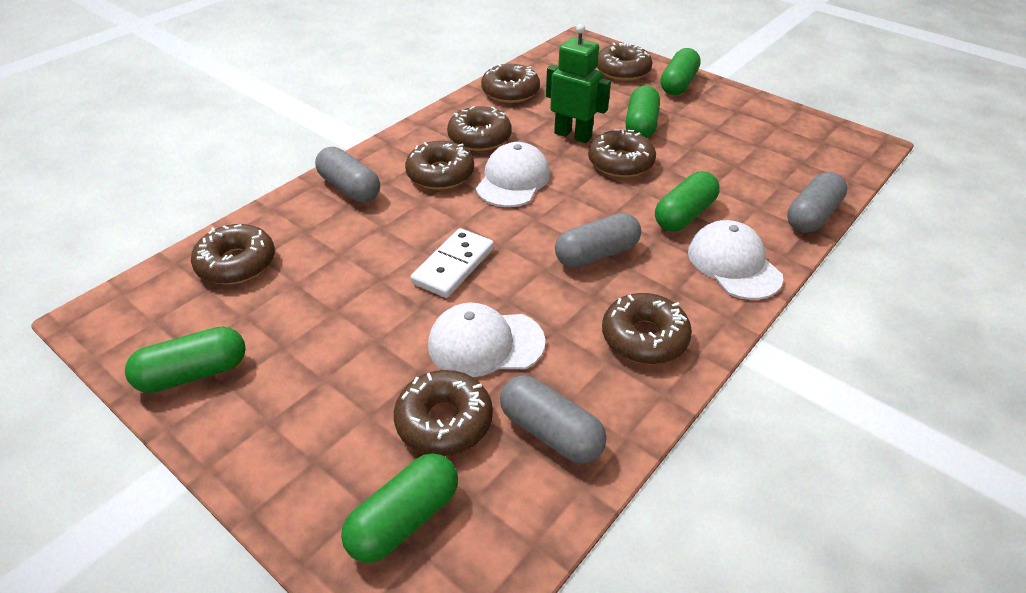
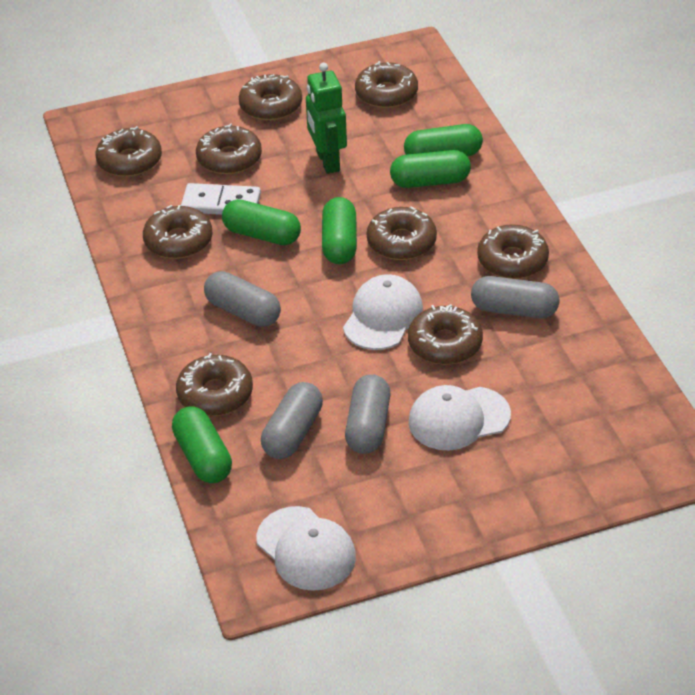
brown donut: 8 -> 9

